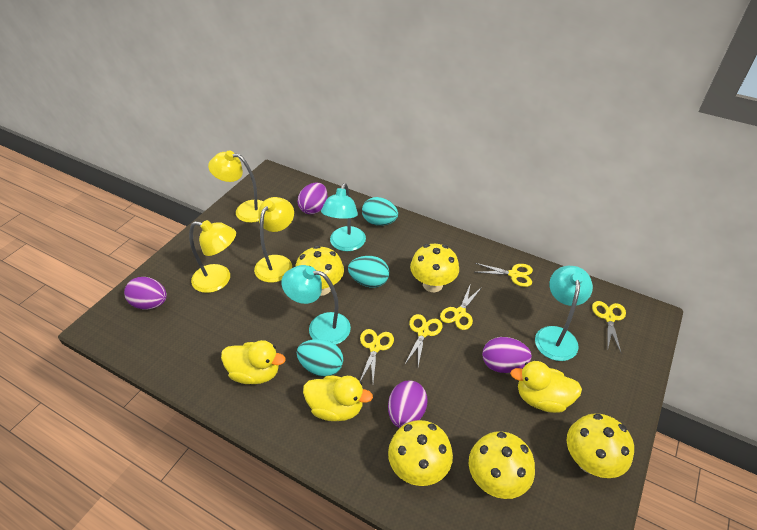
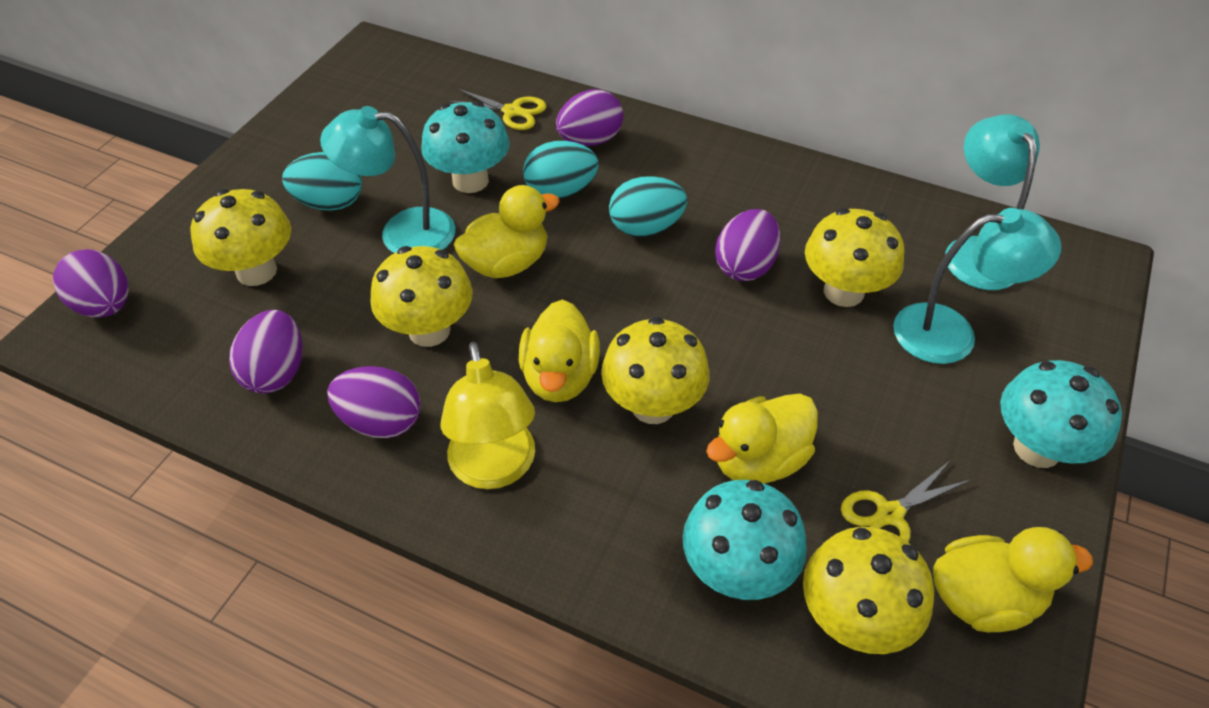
purple egg: 4 -> 5
turquoise mushroom: 0 -> 3
yellow duck: 3 -> 4
yellow lamp: 3 -> 1
yellow scissors: 5 -> 2

